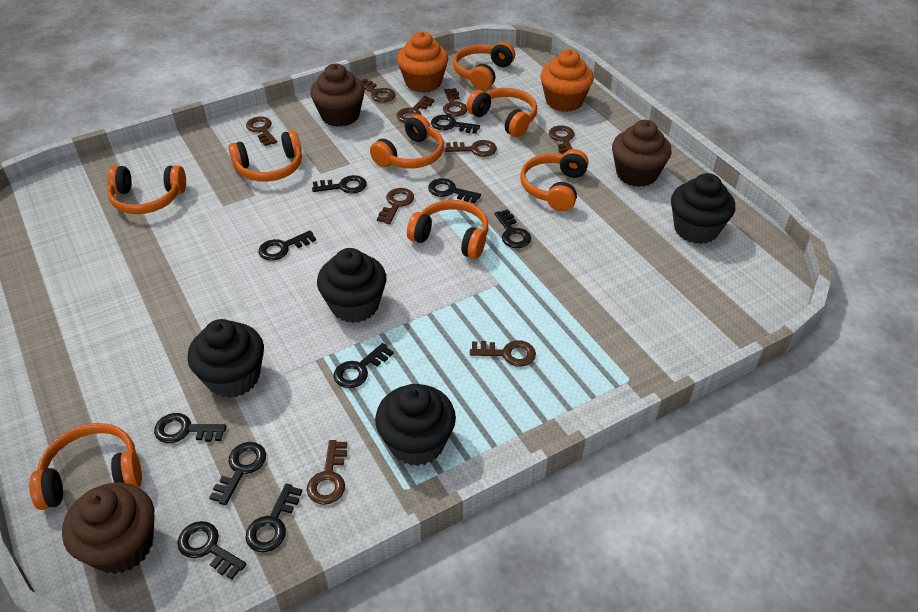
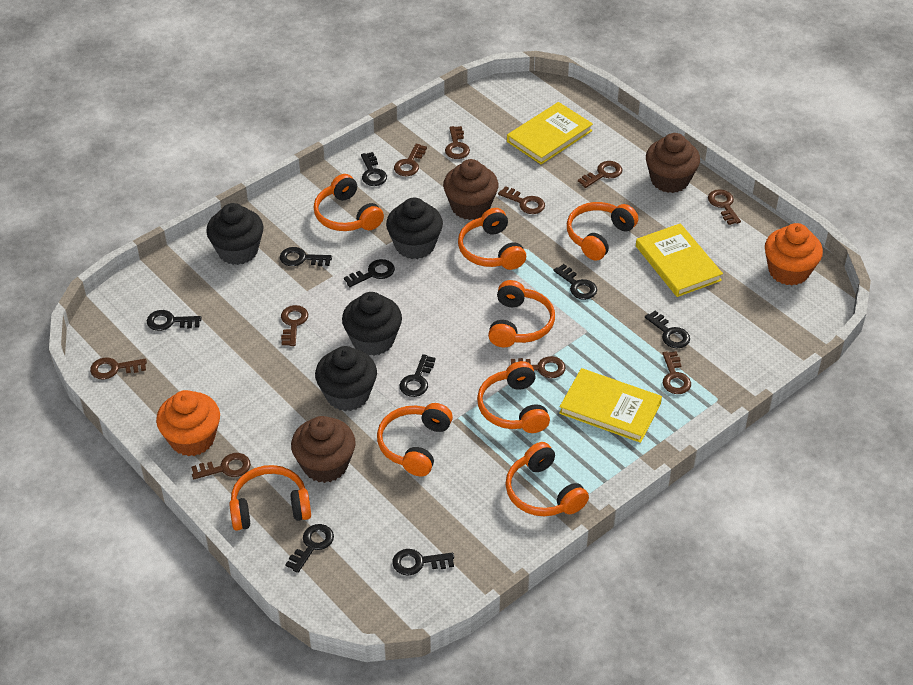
black key: 10 -> 9
brown key: 9 -> 10
yellow book: 0 -> 3

